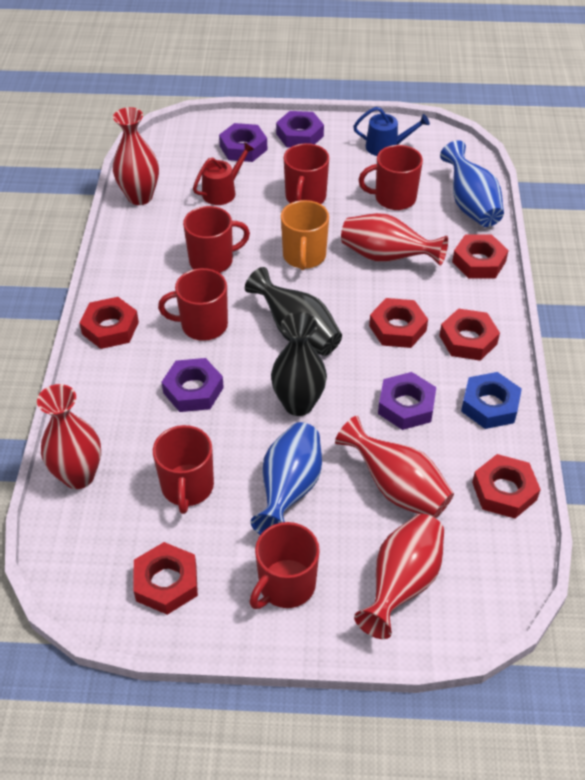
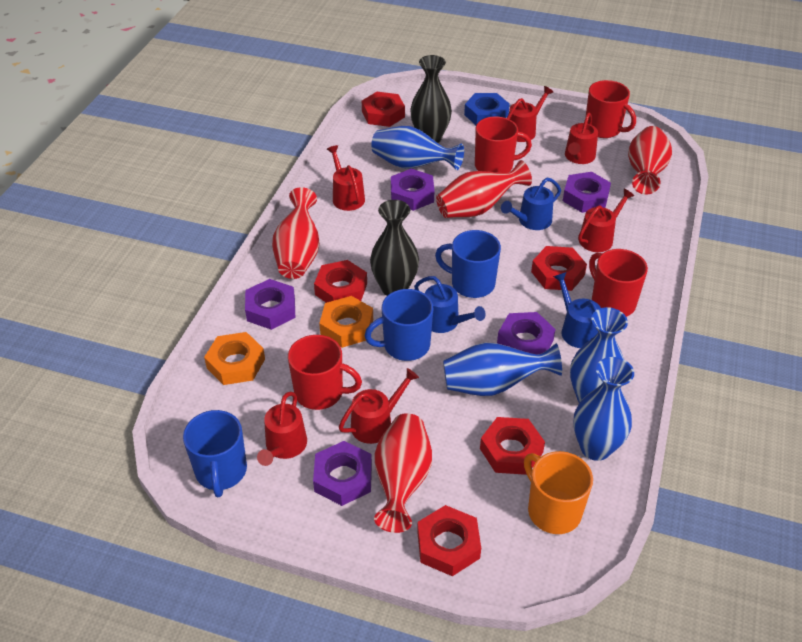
blue mug: 0 -> 3
blue vase: 2 -> 4
blue watering can: 1 -> 3
orange nut: 0 -> 2
purple nut: 4 -> 5
red mug: 6 -> 4
red nut: 6 -> 5
red vase: 5 -> 4
red watering can: 1 -> 6

